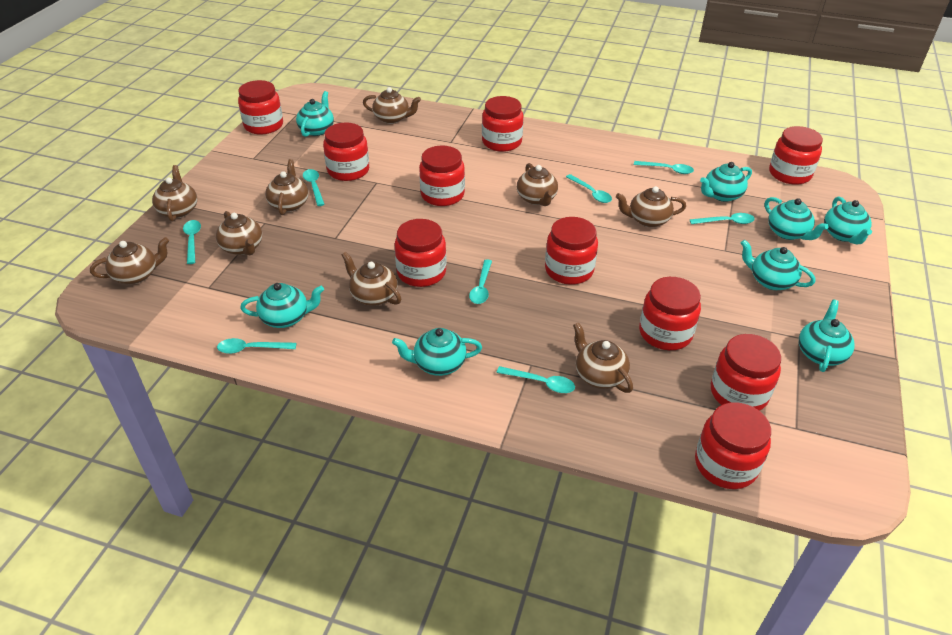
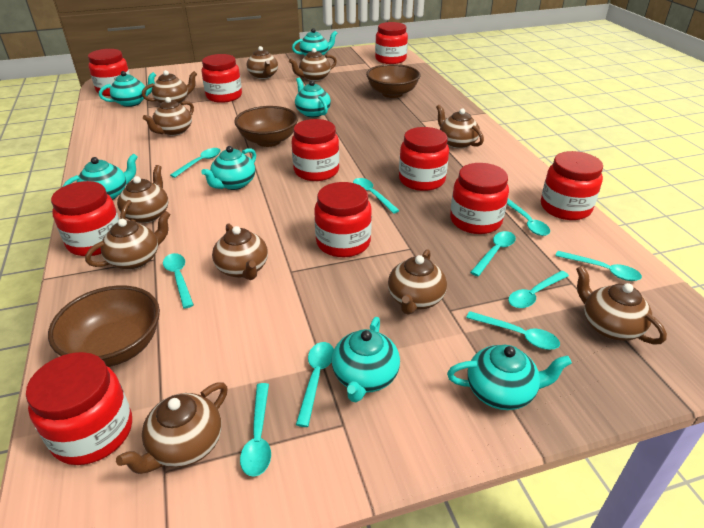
brown bowl: 0 -> 3
brown teapot: 9 -> 11
turquoise spoon: 8 -> 10
turquoise teapot: 8 -> 7

